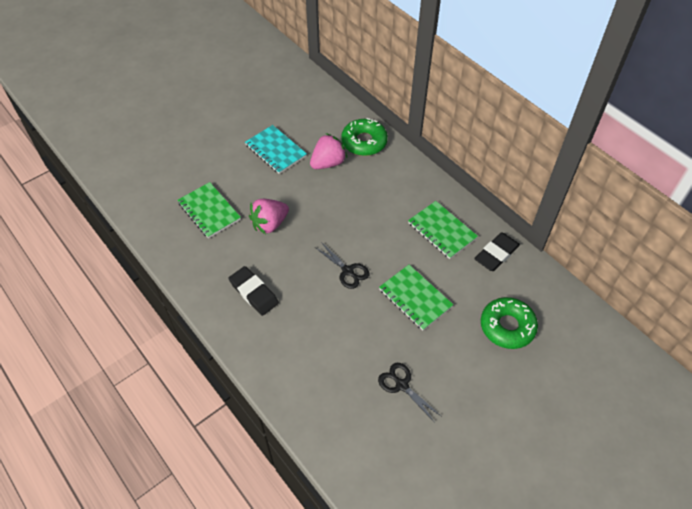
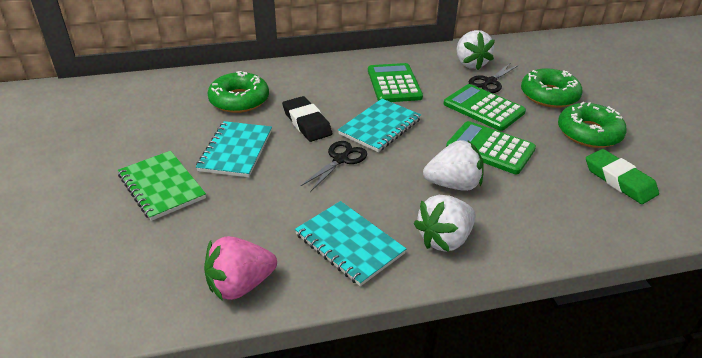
black eraser: 2 -> 1
green calculator: 0 -> 3
green donut: 2 -> 3
green eraser: 0 -> 1
green notebook: 3 -> 1
pink strawberry: 2 -> 1
turquoise notebook: 1 -> 3
white strawberry: 0 -> 3

